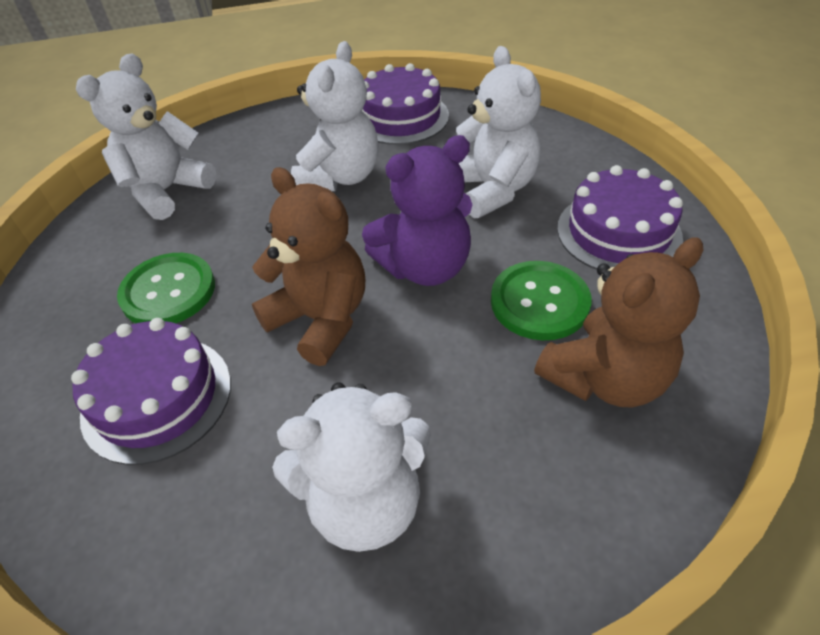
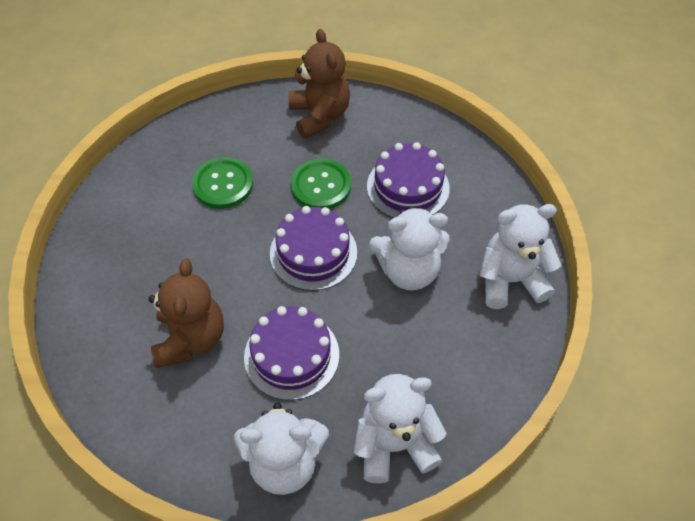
purple teddy bear: 1 -> 0

